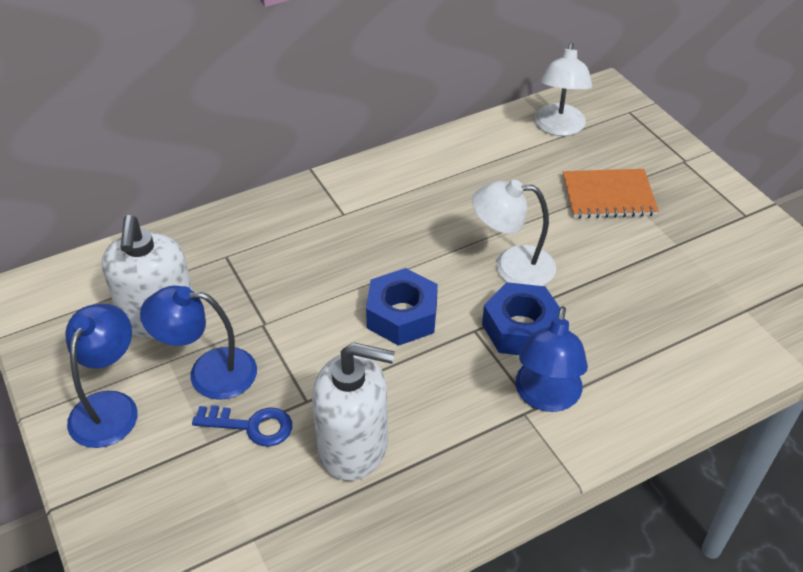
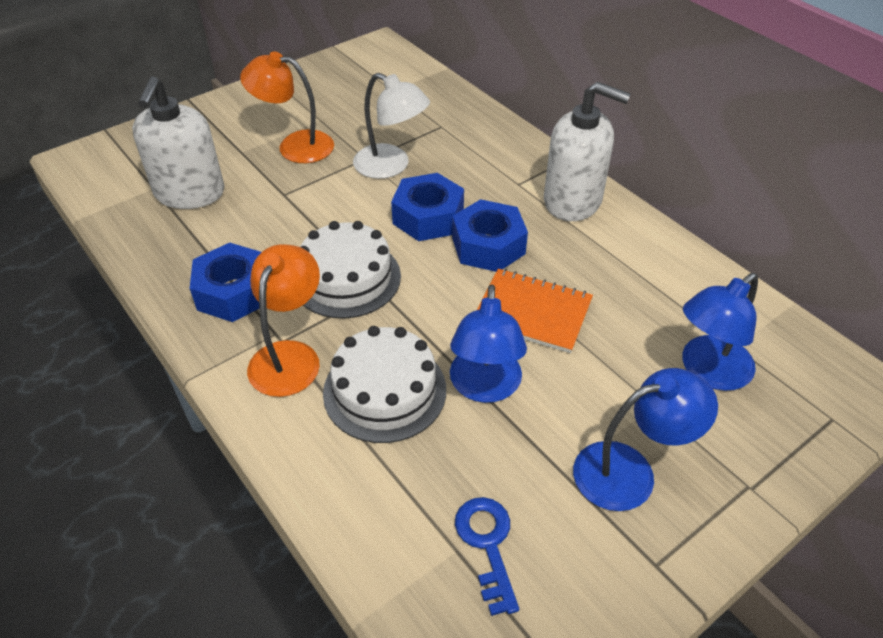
blue nut: 2 -> 3
orange lamp: 0 -> 2
white cake: 0 -> 2
white lamp: 2 -> 1

